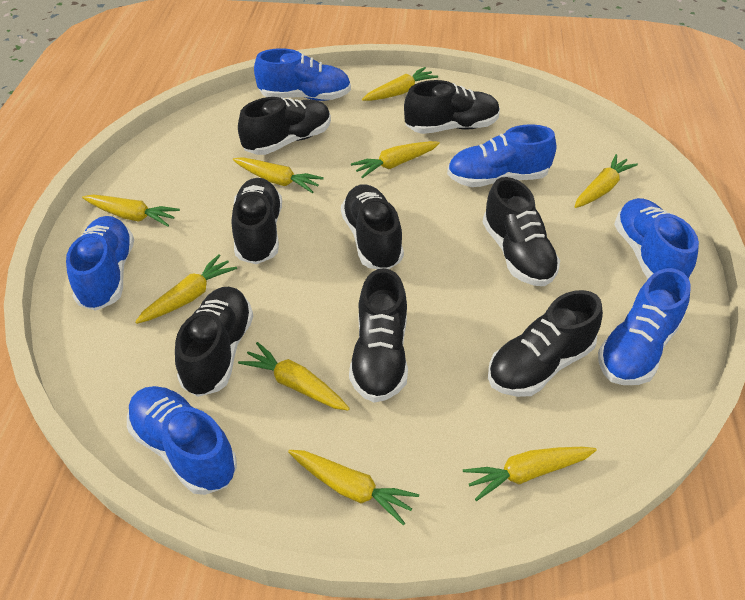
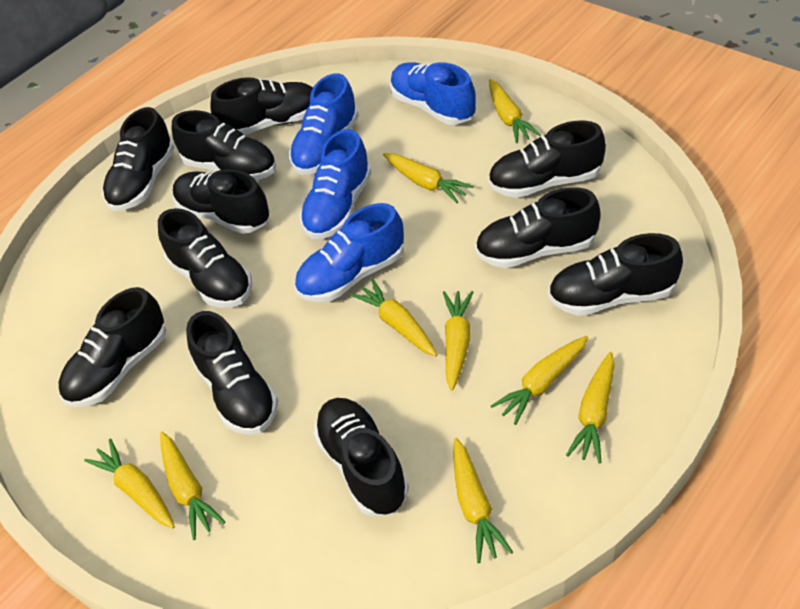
black shoe: 8 -> 11
blue shoe: 6 -> 4

